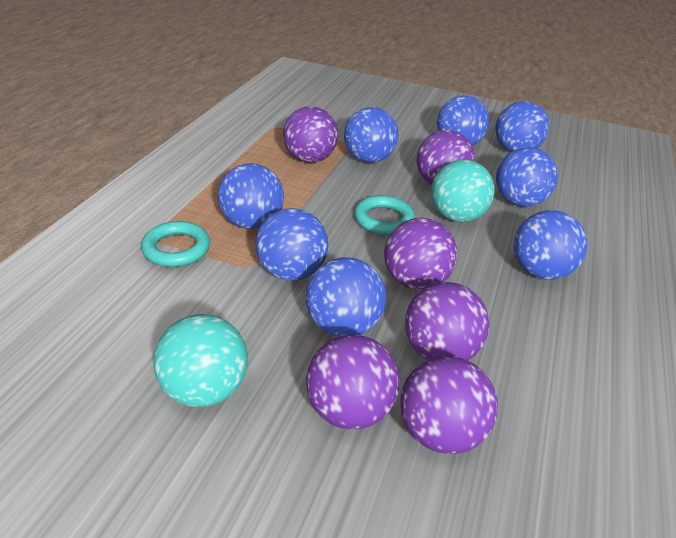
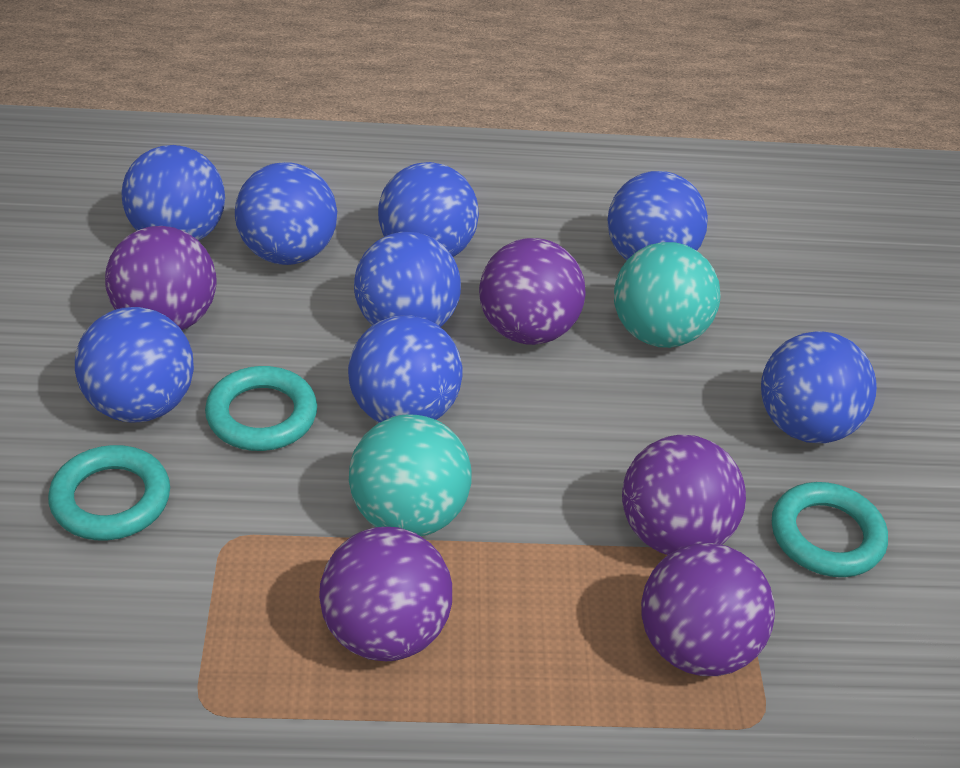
purple ball: 6 -> 5
turquoise ring: 2 -> 3

